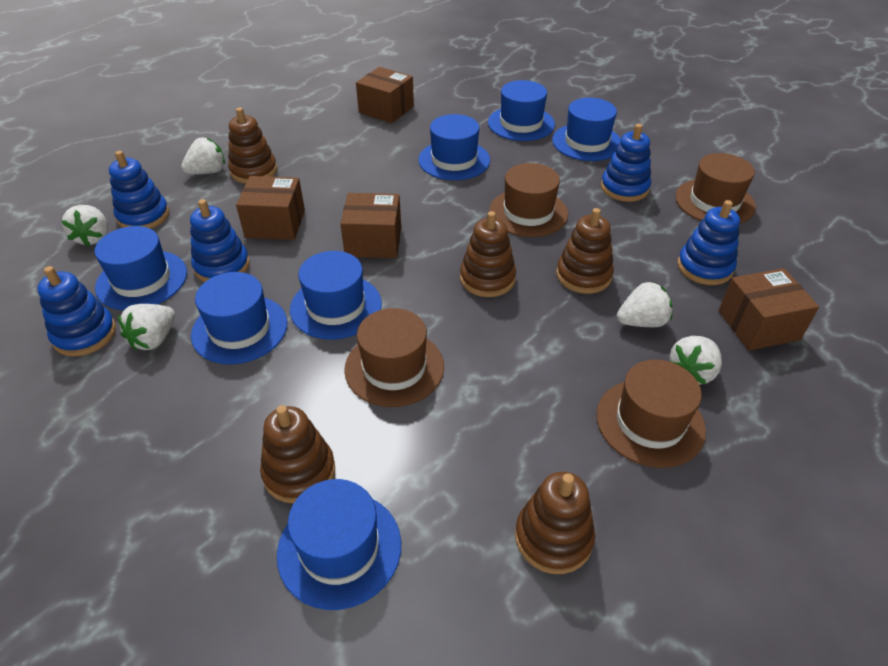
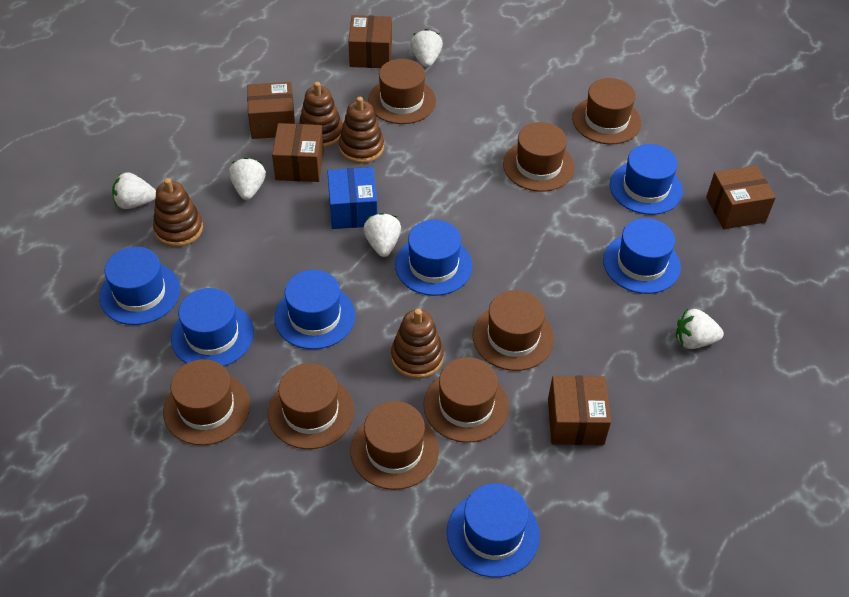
blue box: 0 -> 1
blue stacking toy: 5 -> 0
brown box: 4 -> 5
brown hat: 4 -> 8
brown stacking toy: 5 -> 4

